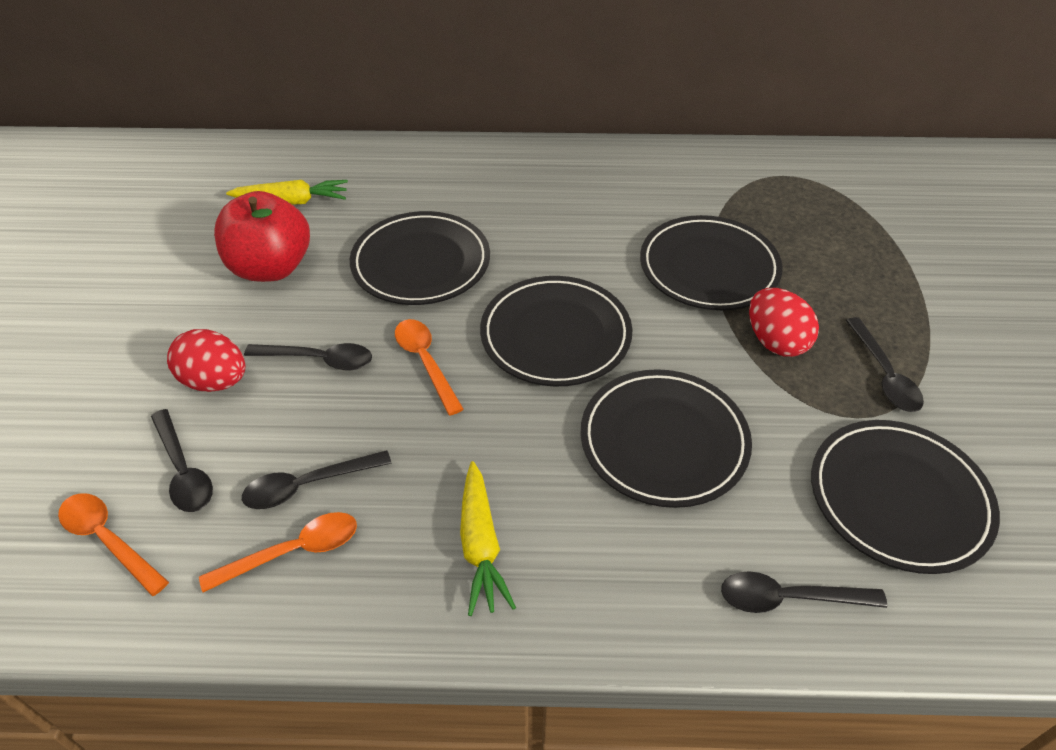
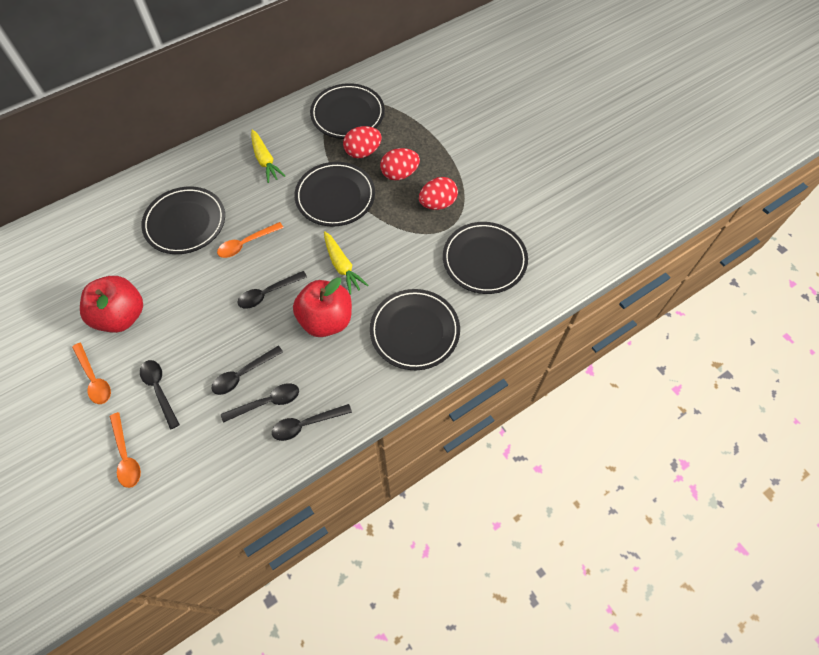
red apple: 1 -> 2
red egg: 2 -> 3

